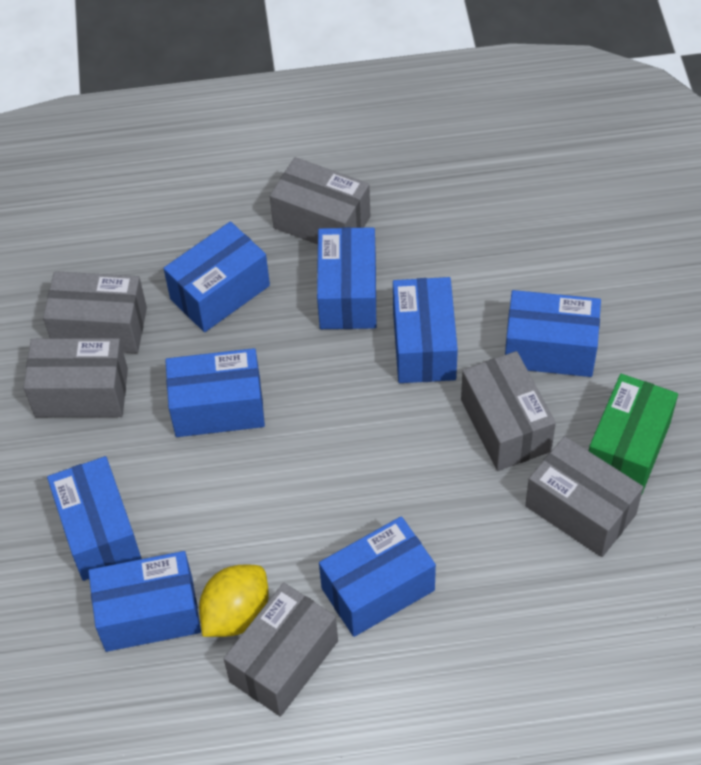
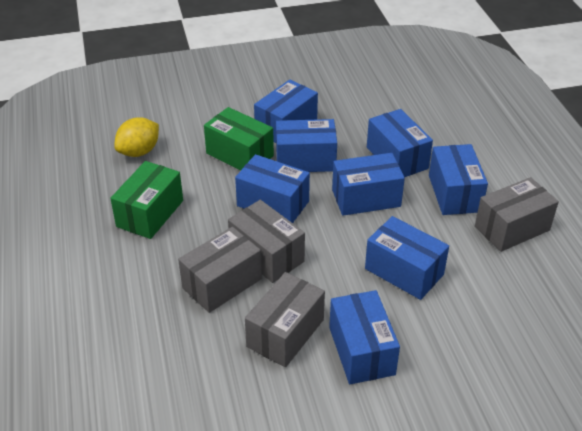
green box: 1 -> 2
grey box: 6 -> 4

